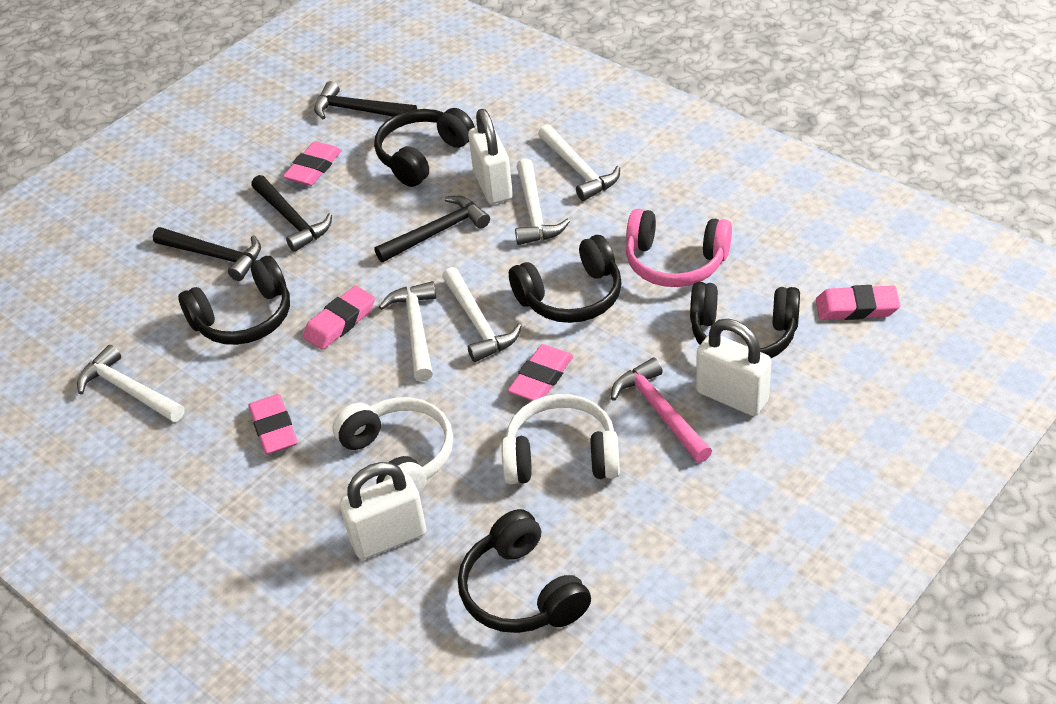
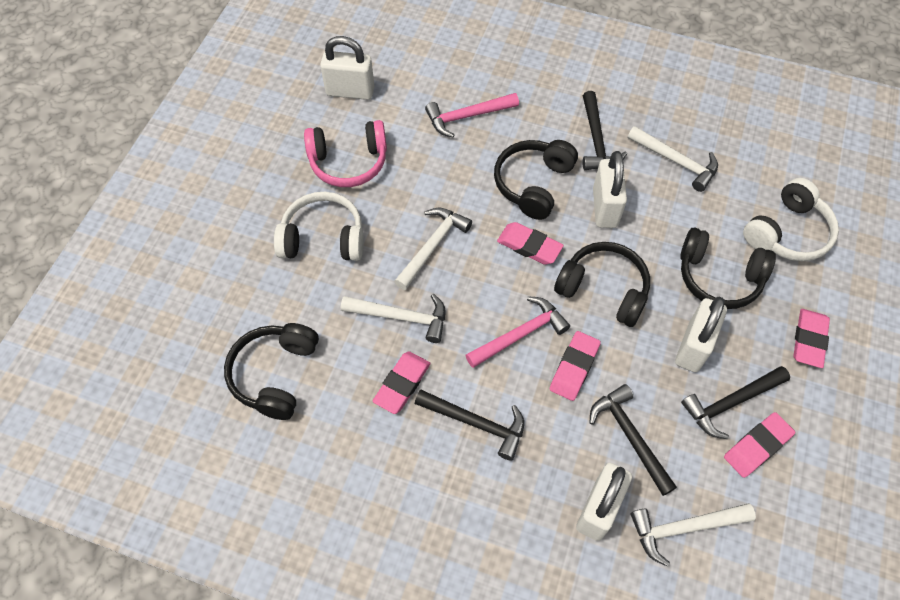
black headphones: 5 -> 4
pink hammer: 1 -> 2
white hammer: 5 -> 4
white padlock: 3 -> 4

